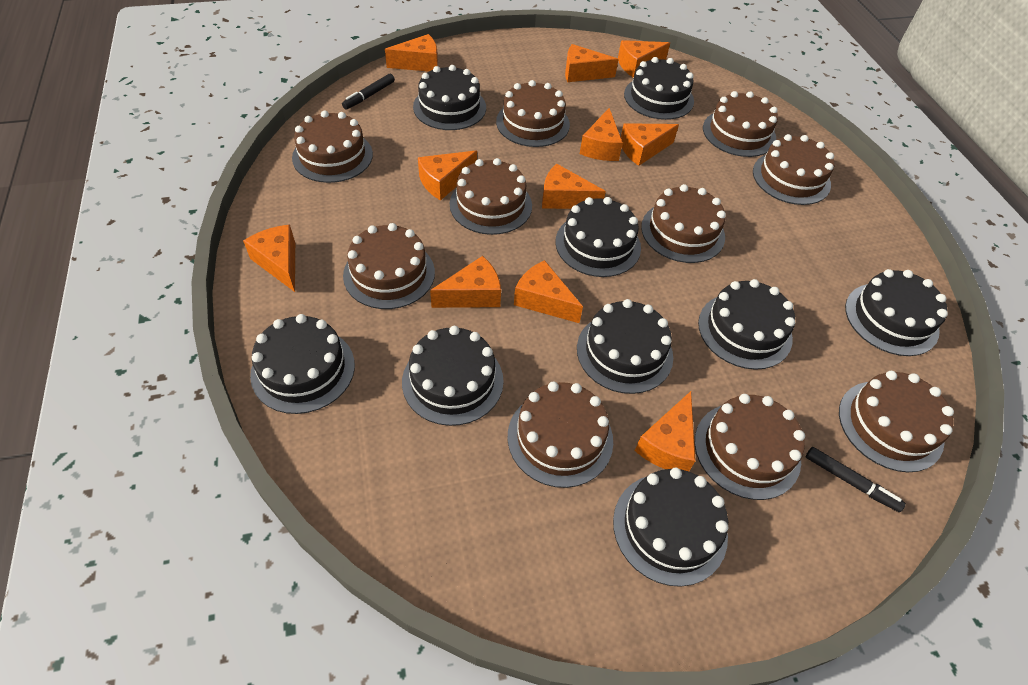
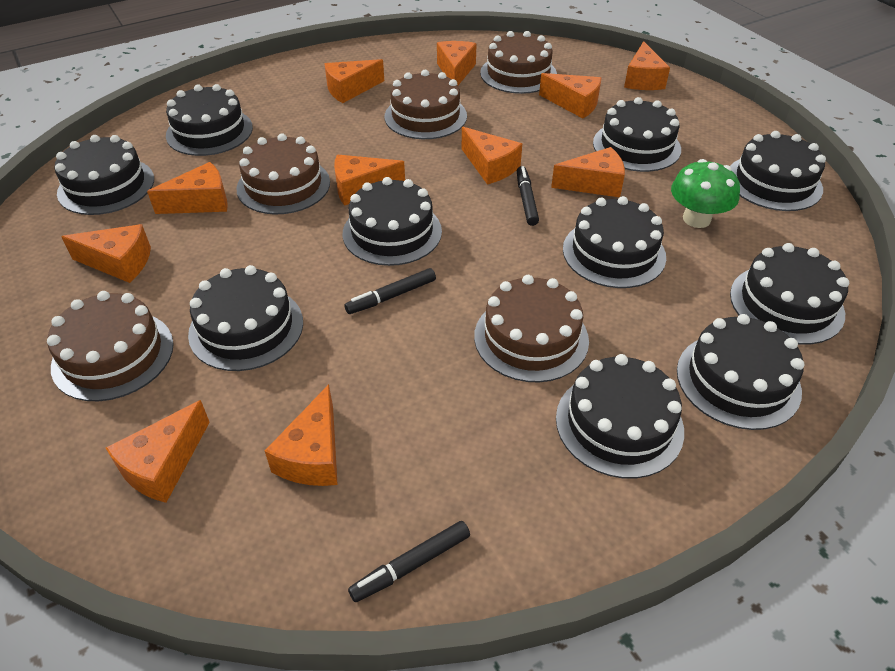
black cake: 9 -> 10
black marker: 2 -> 3
brown cake: 10 -> 5
green mushroom: 0 -> 1

